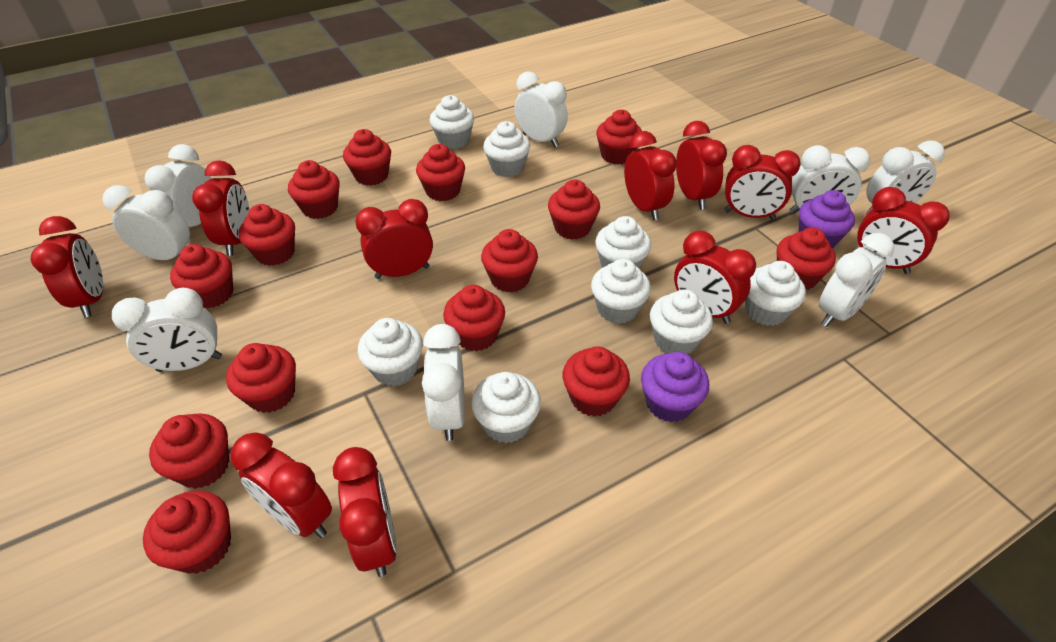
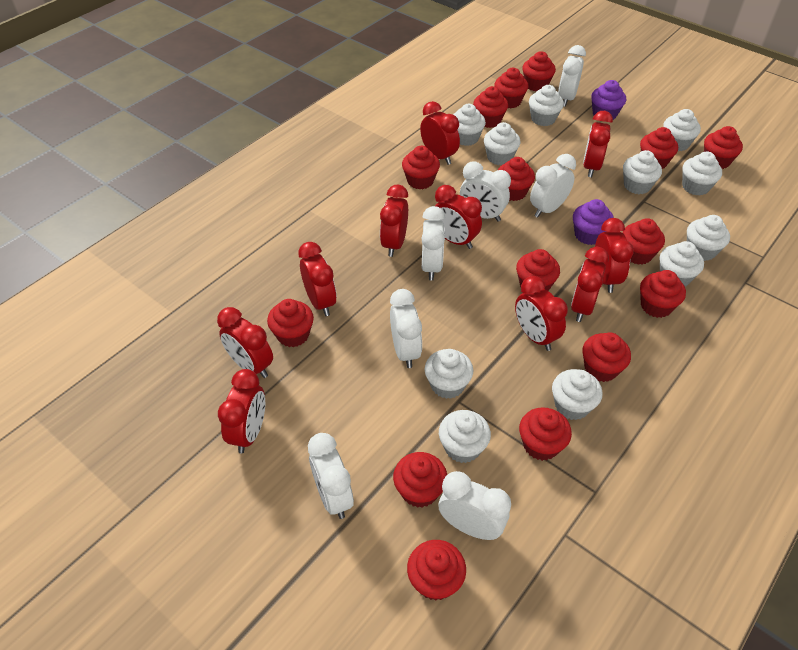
red cupcake: 14 -> 15
white clock: 8 -> 7
white cupcake: 8 -> 11

